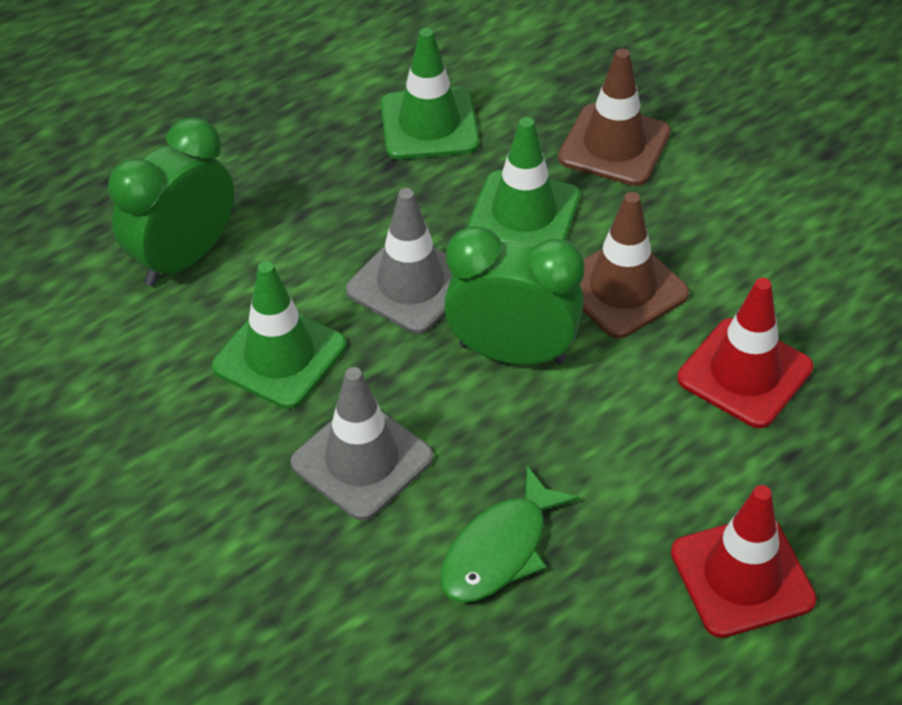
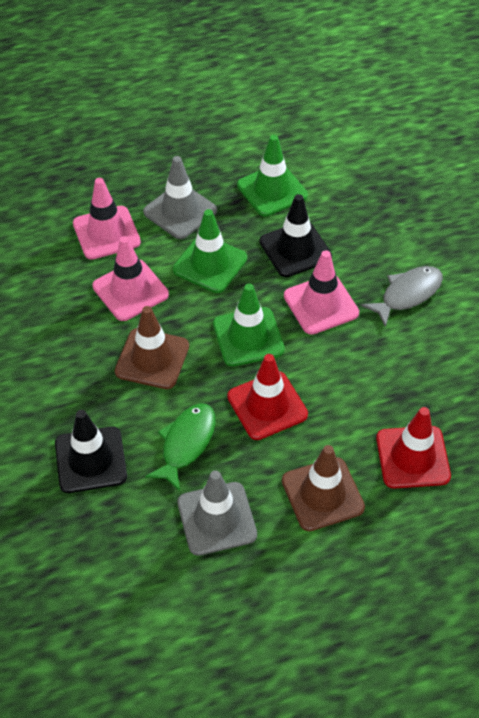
black traffic cone: 0 -> 2
green clock: 2 -> 0
grey fish: 0 -> 1
pink traffic cone: 0 -> 3

